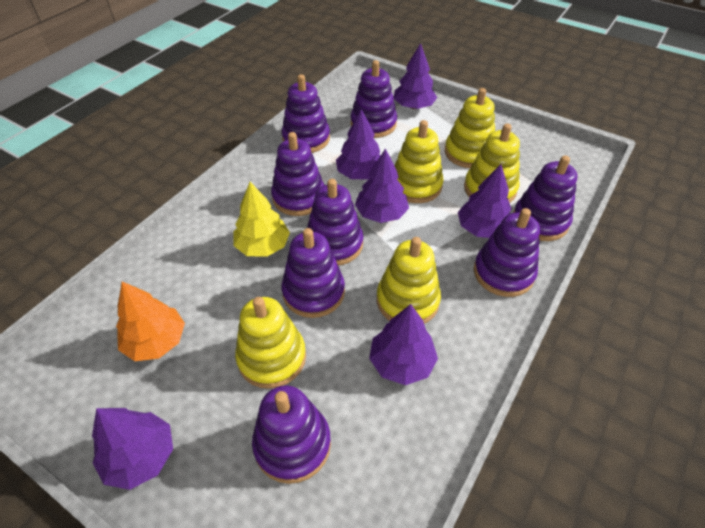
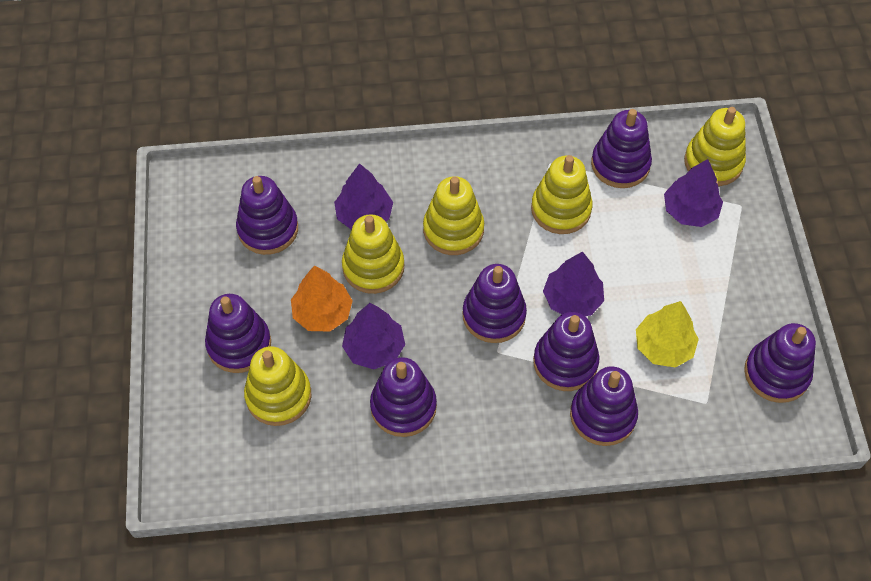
purple tree: 6 -> 4

